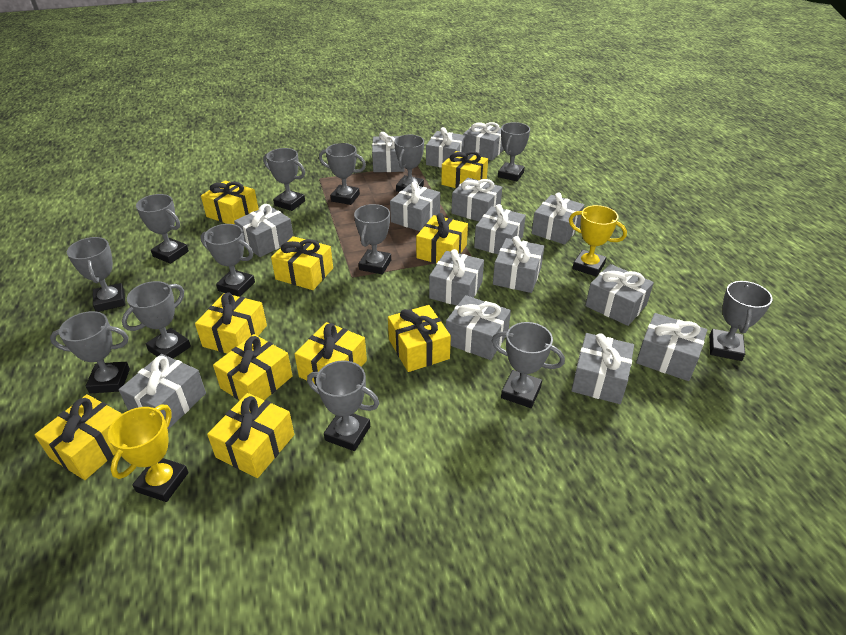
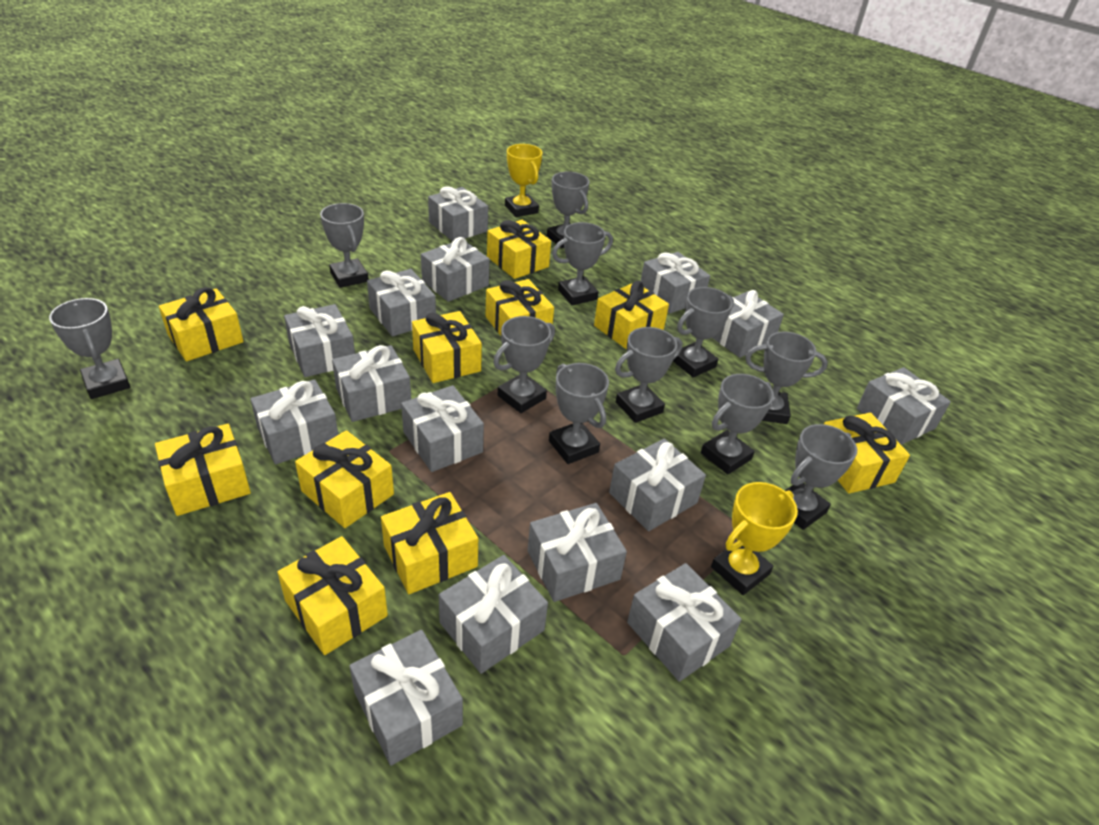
grey trophy: 13 -> 11

